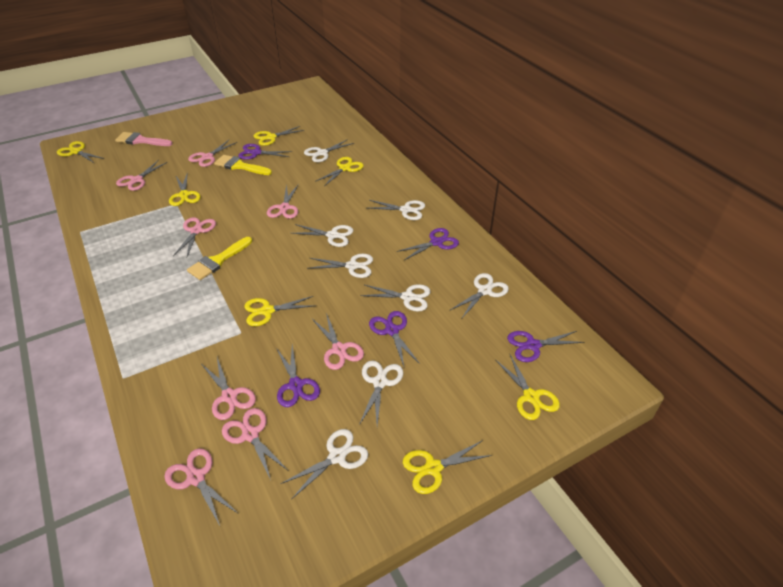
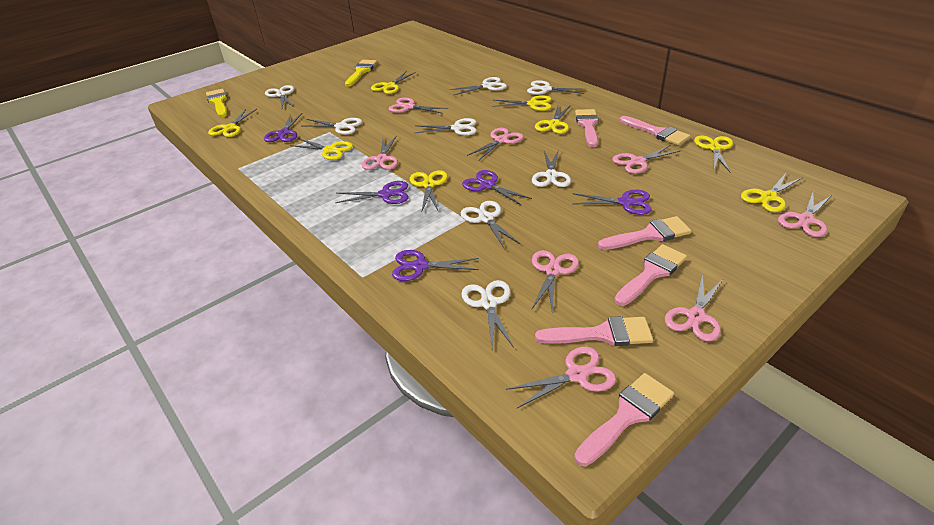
pink brush: 1 -> 6
yellow scissors: 7 -> 8

